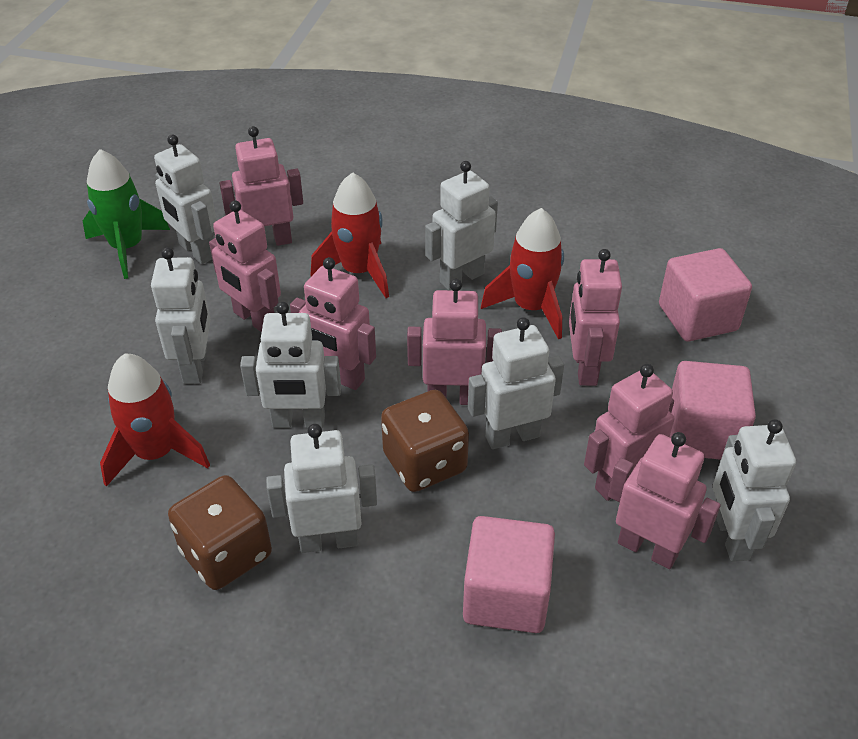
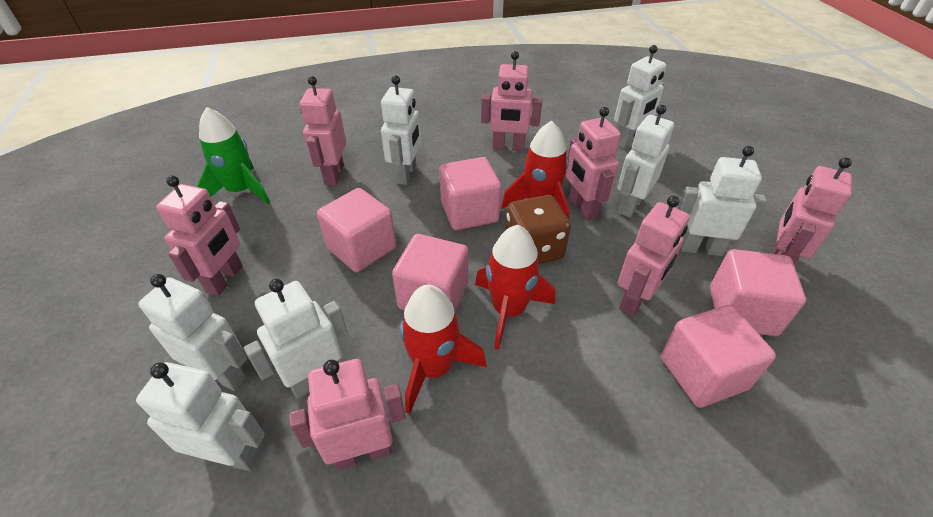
brown dice: 2 -> 1
pink cube: 3 -> 5

